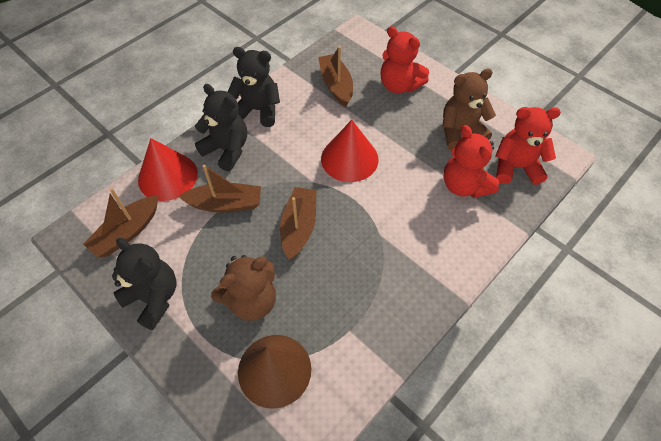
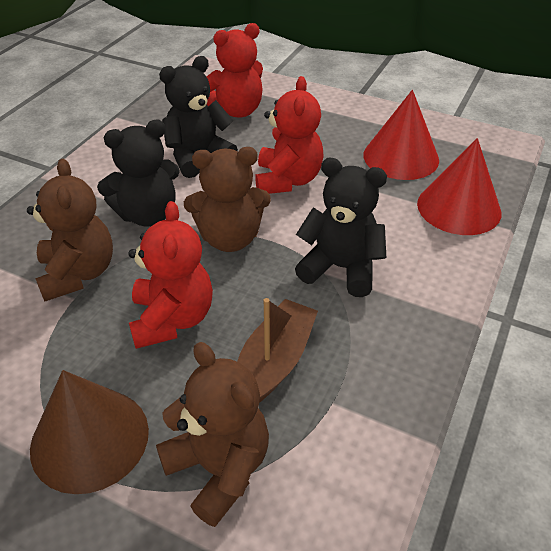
brown boat: 4 -> 1
brown teddy bear: 2 -> 3

